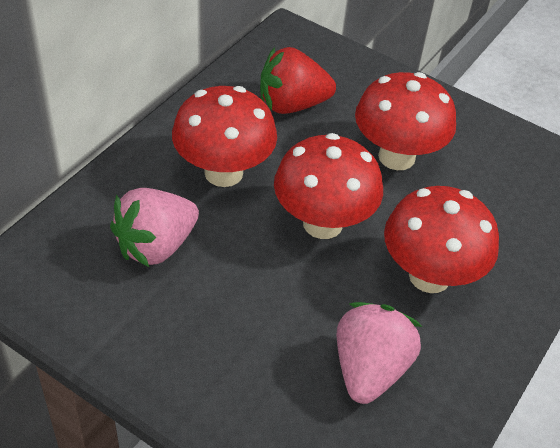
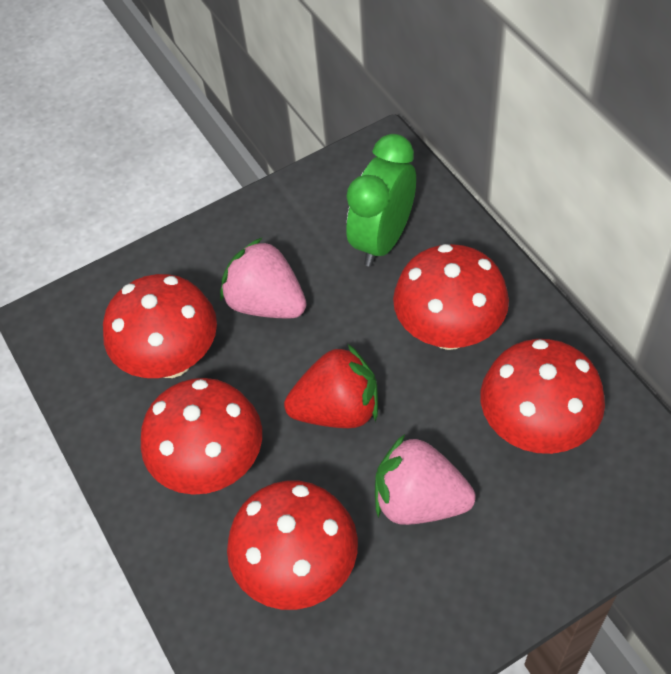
green clock: 0 -> 1
red mushroom: 4 -> 5

